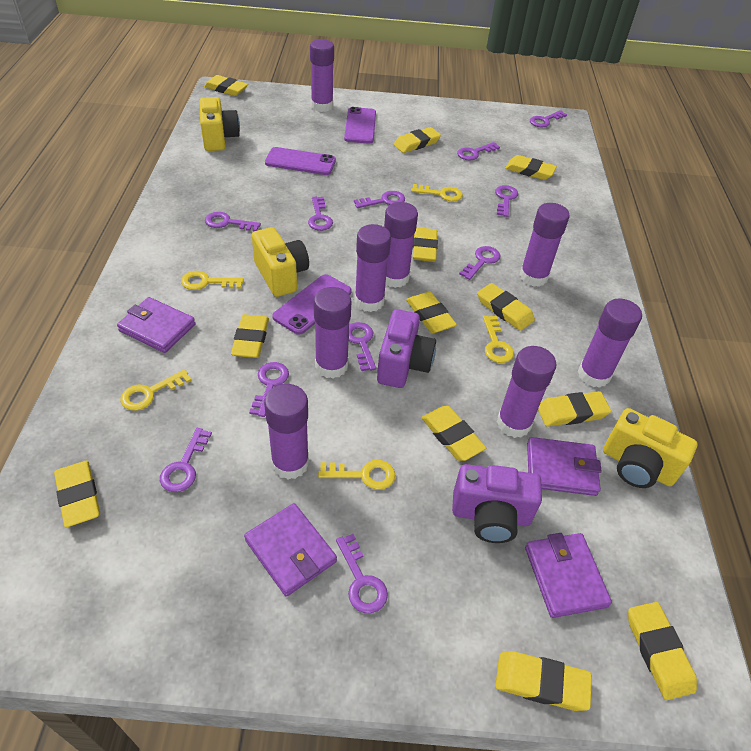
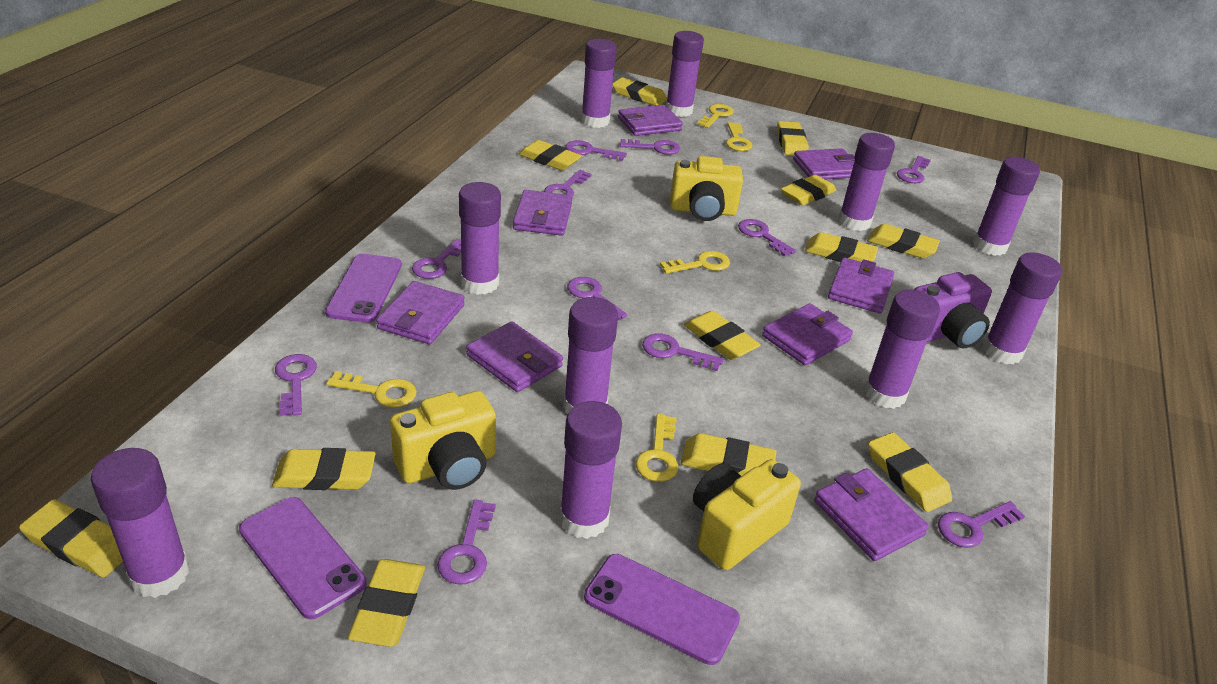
purple camera: 2 -> 1
purple glue stick: 8 -> 10
purple wallet: 4 -> 8

